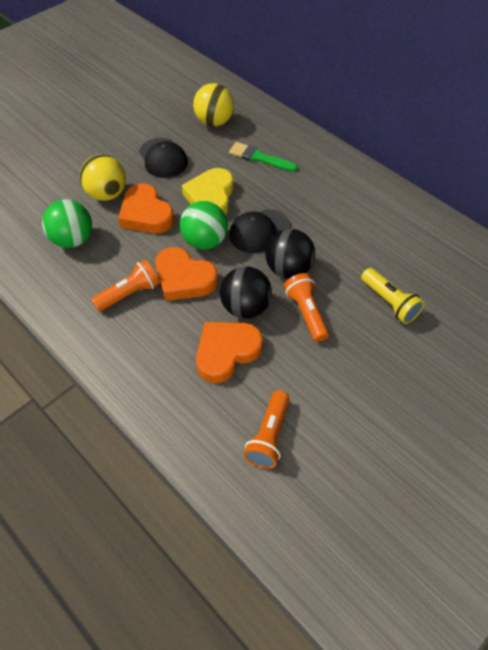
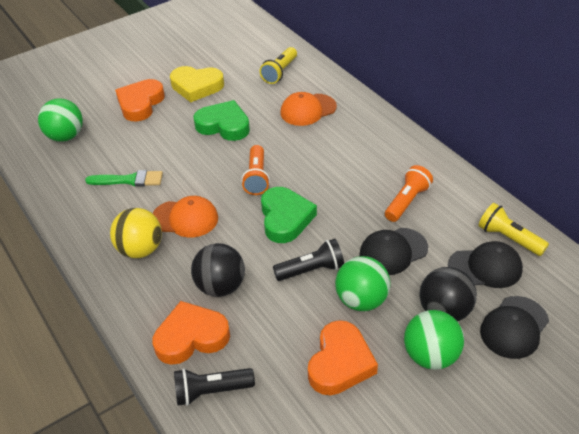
black cap: 2 -> 3
black flashlight: 0 -> 2
green ball: 2 -> 3
green heart: 0 -> 2
orange cap: 0 -> 2
orange flashlight: 3 -> 2
yellow ball: 2 -> 1
yellow flashlight: 1 -> 2

